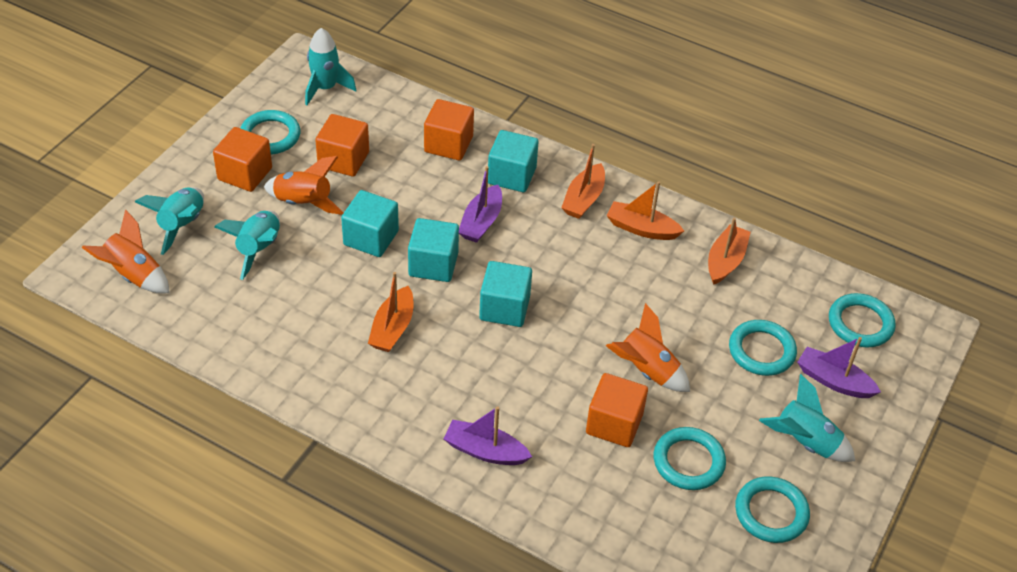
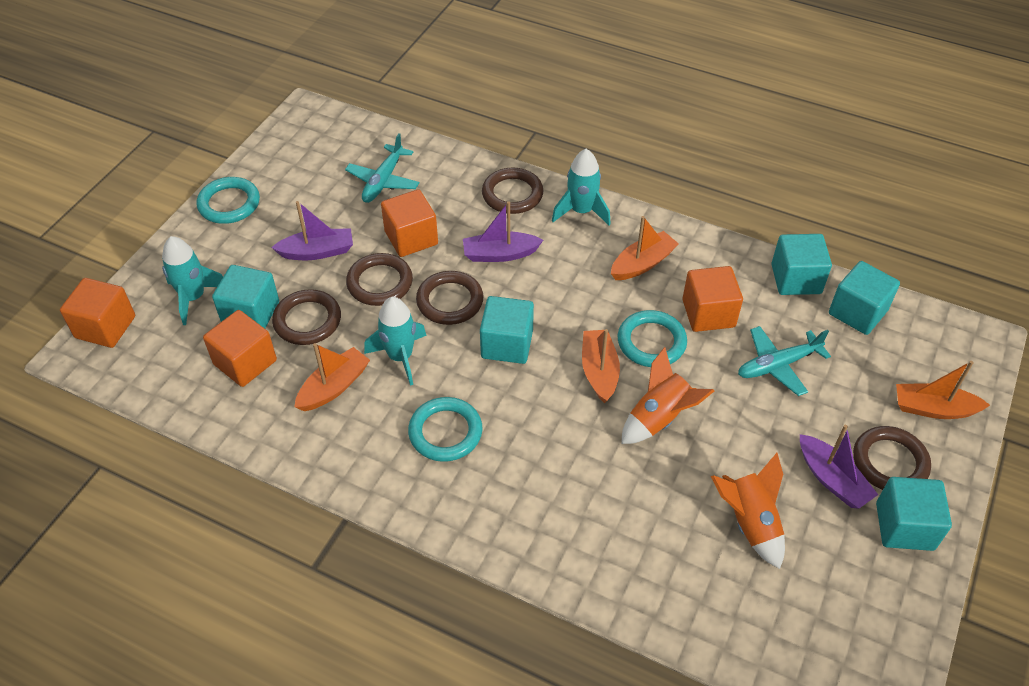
brown ring: 0 -> 5
orange rocket: 3 -> 2
turquoise cube: 4 -> 5
turquoise plane: 0 -> 2
turquoise ring: 5 -> 3
turquoise rocket: 4 -> 3

